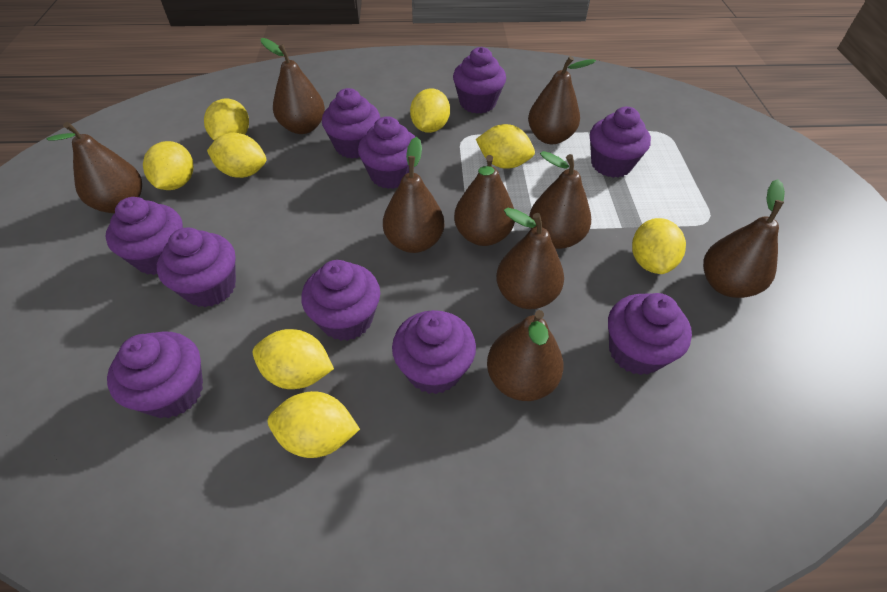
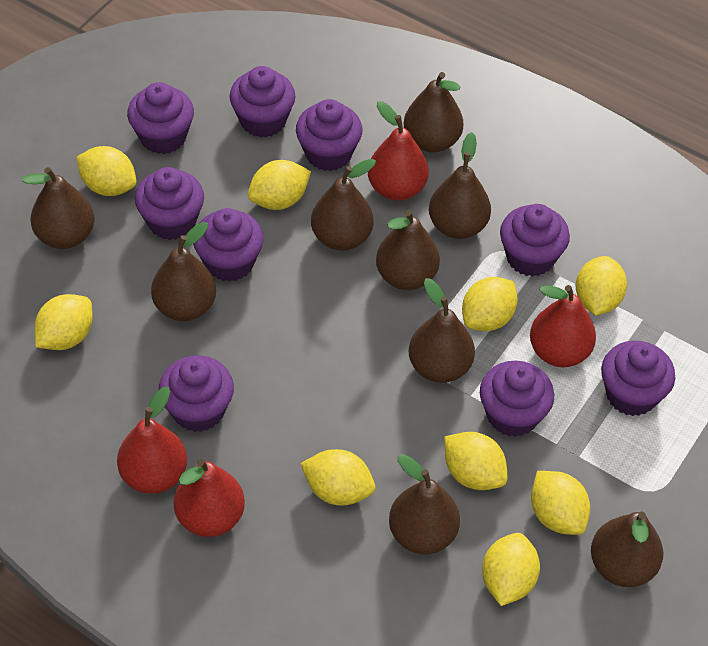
purple cupcake: 10 -> 9
red pear: 0 -> 4
yellow lemon: 8 -> 9

